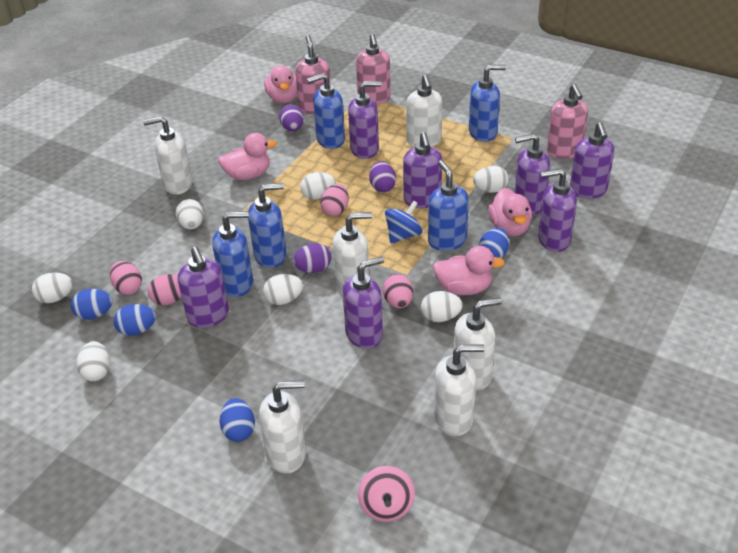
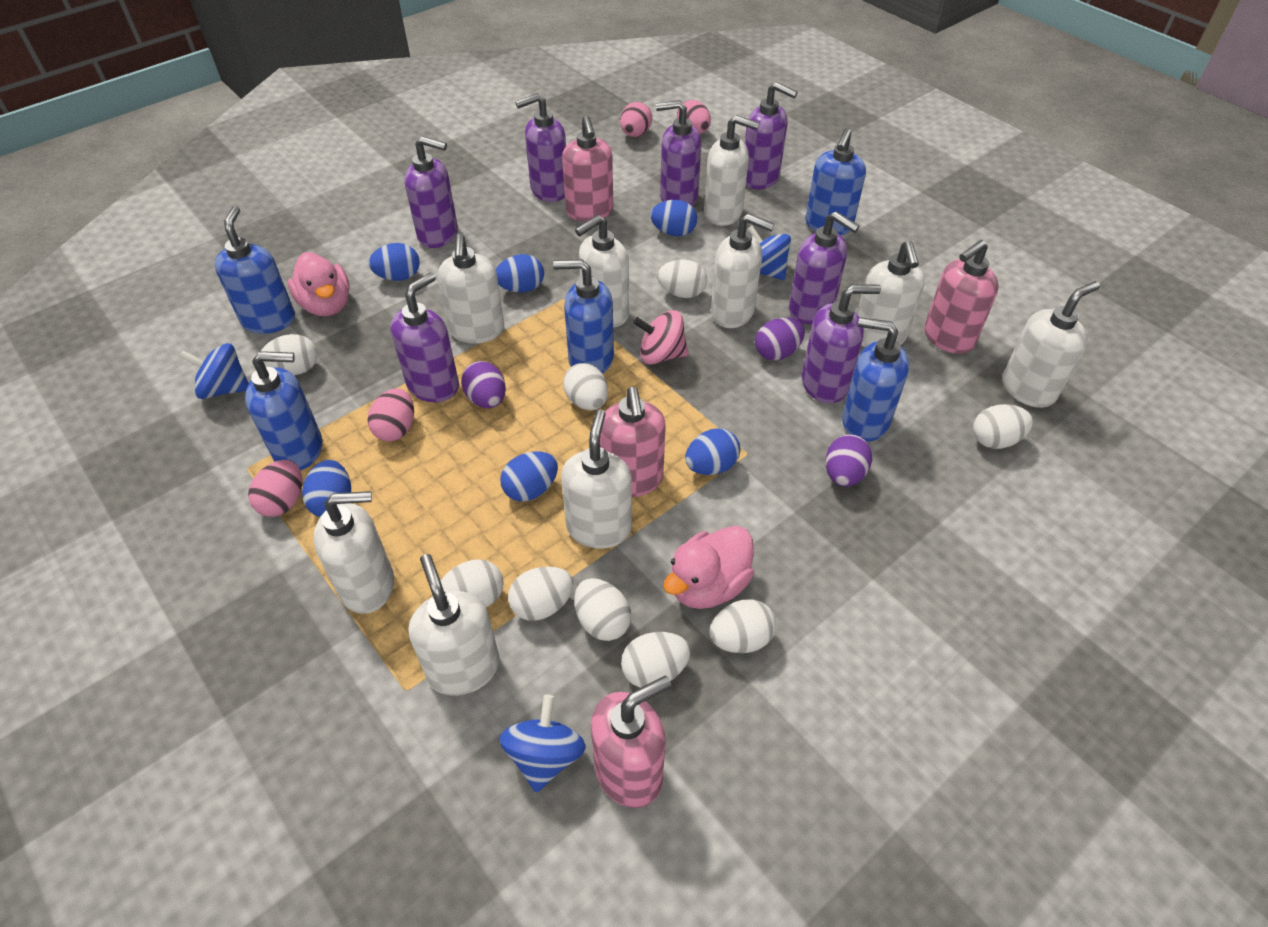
blue egg: 4 -> 6
blue spinning top: 1 -> 3
pink duck: 4 -> 2
pink soap dispenser: 3 -> 4
white egg: 7 -> 9
white soap dispenser: 6 -> 9

